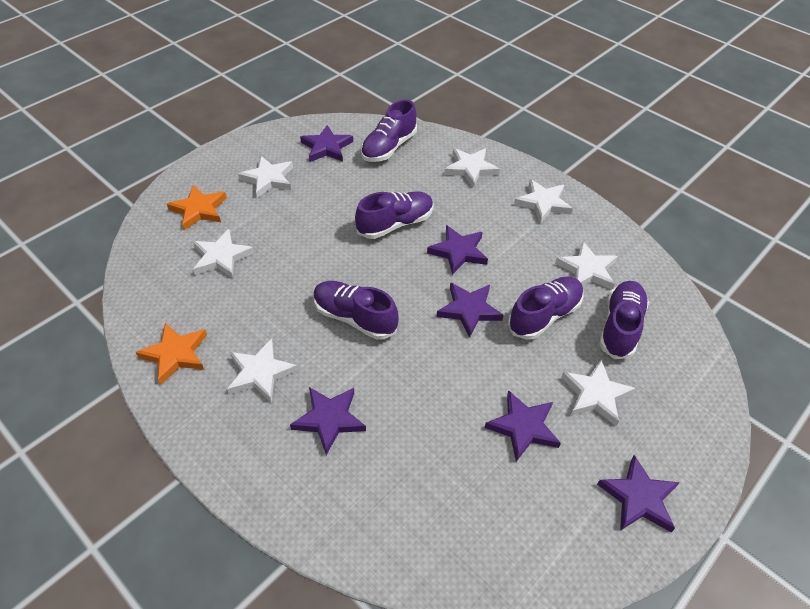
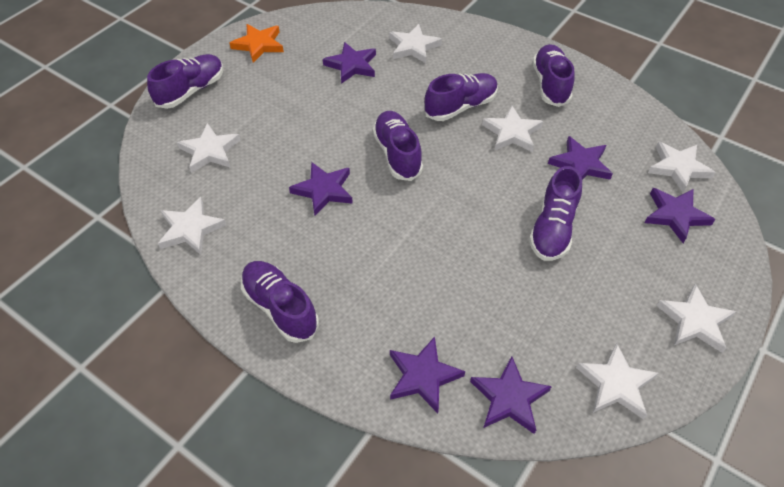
orange star: 2 -> 1
purple shoe: 5 -> 6

